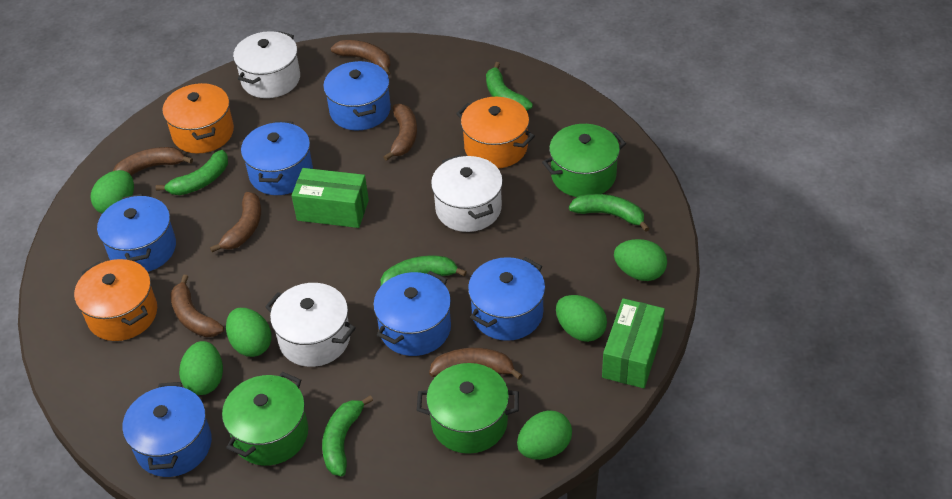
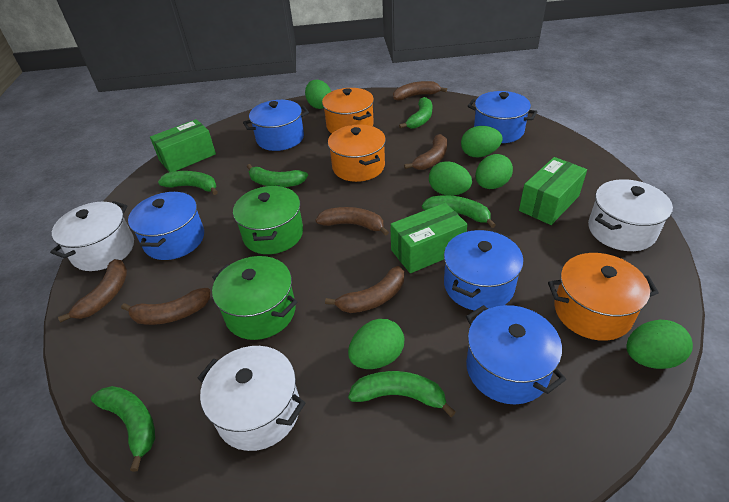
blue pot: 6 -> 5
green banana: 5 -> 6
green box: 2 -> 3
green pot: 3 -> 2

